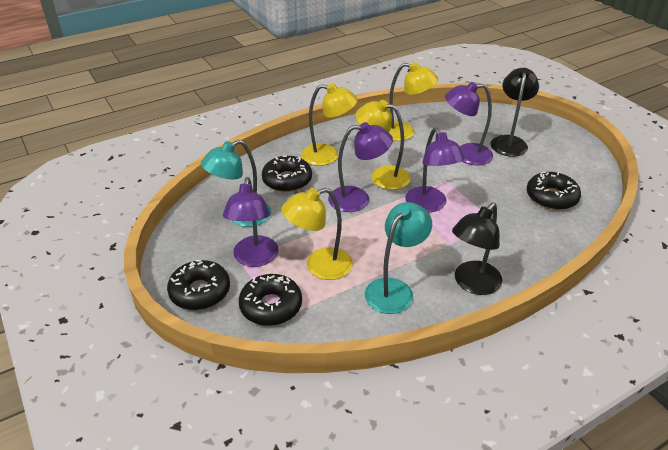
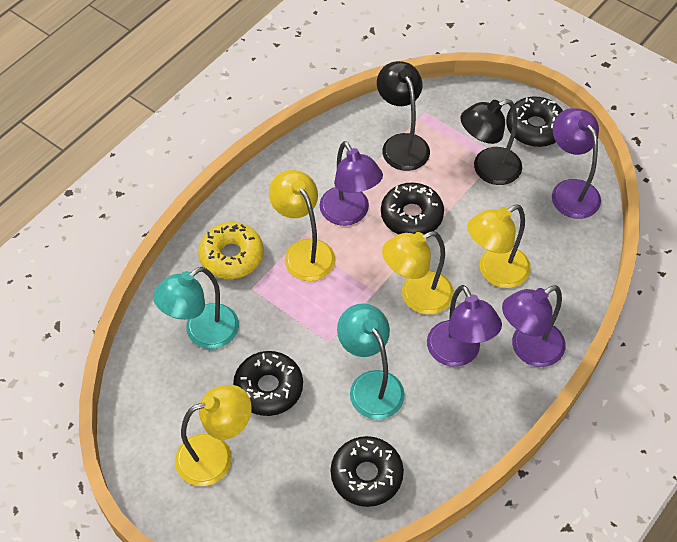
yellow donut: 0 -> 1

